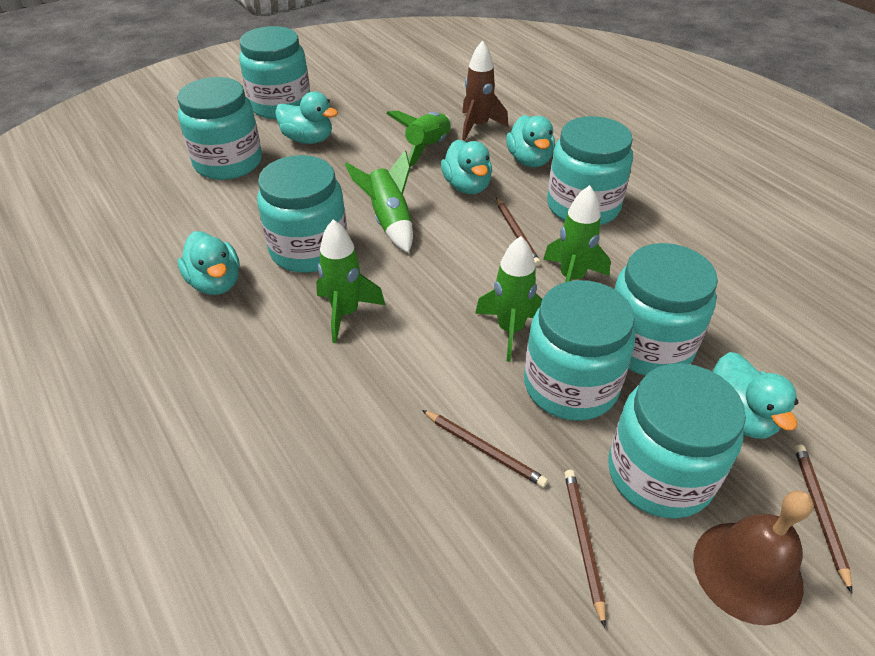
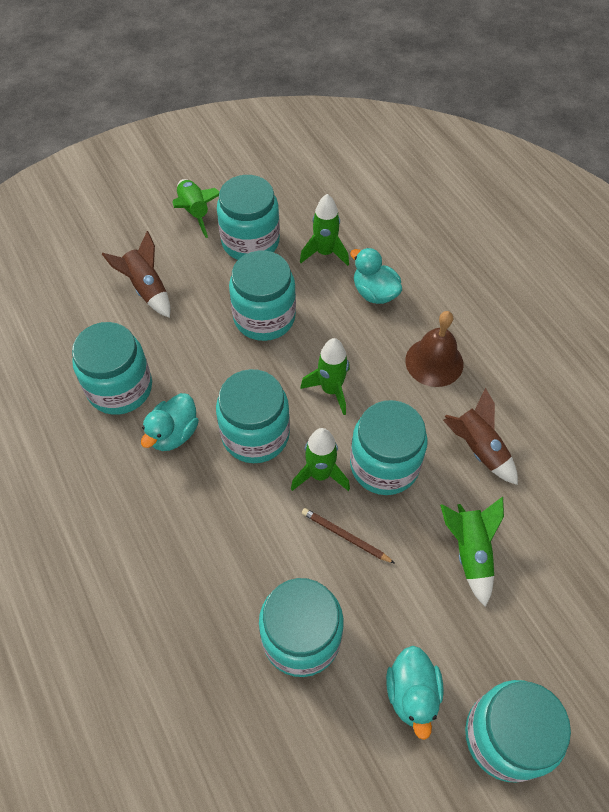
brown pencil: 4 -> 1
brown rocket: 1 -> 2
turquoise duck: 5 -> 3

